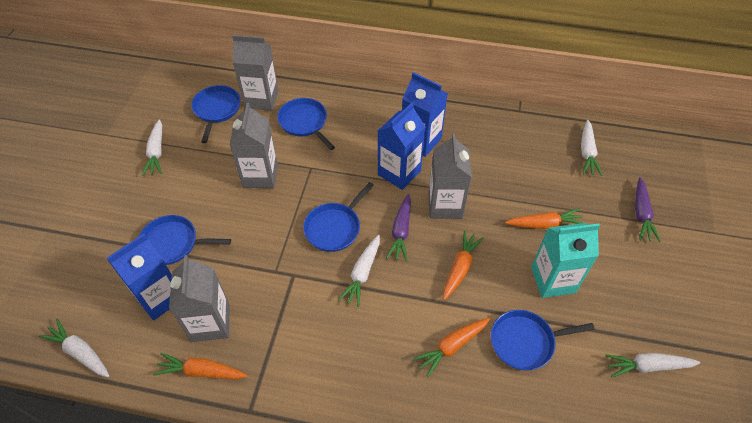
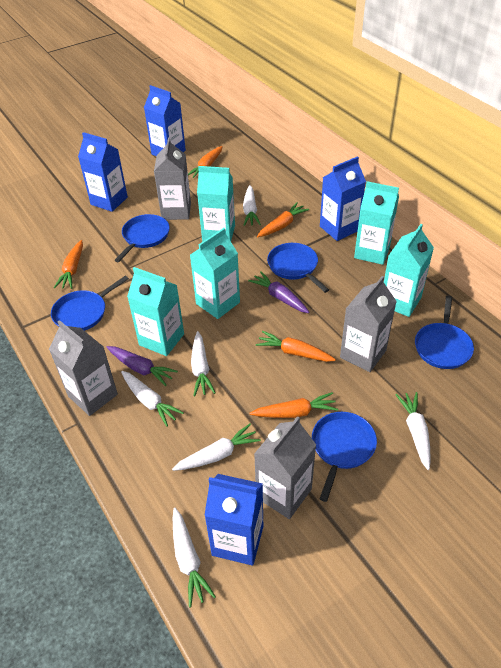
blue carton: 3 -> 4
orange carrot: 4 -> 5
turquoise carton: 1 -> 5
white carrot: 5 -> 6

